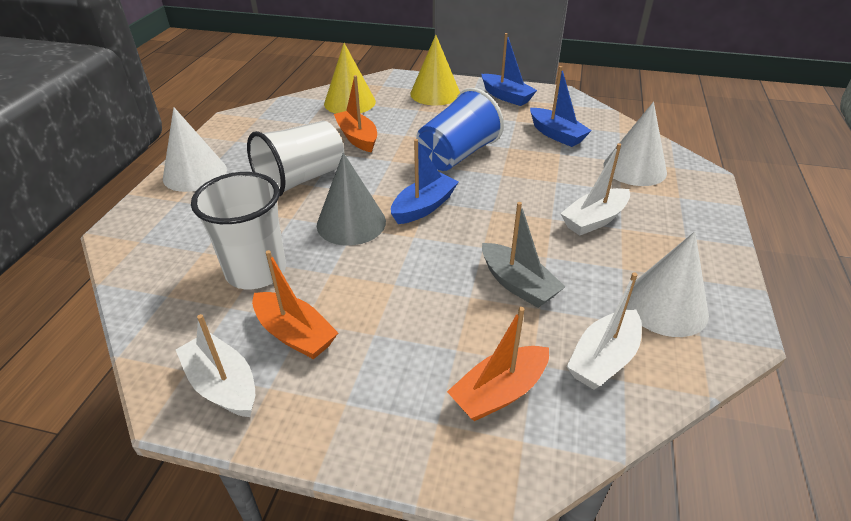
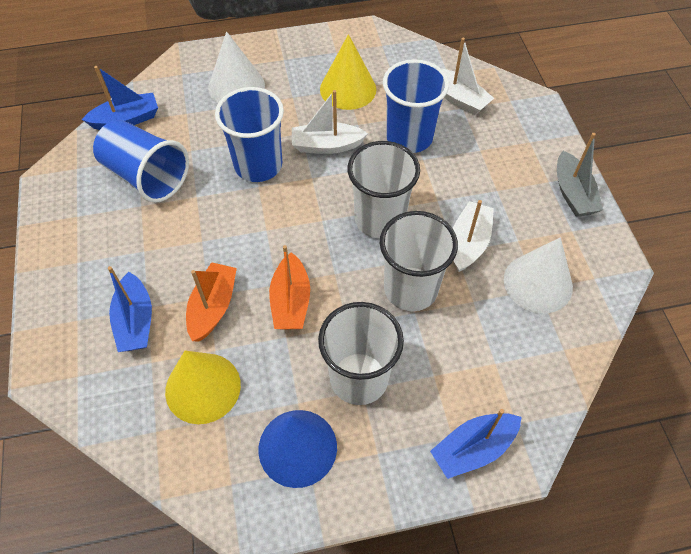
blue cone: 0 -> 1
blue cup: 1 -> 3
grey cone: 1 -> 0
orange boat: 3 -> 2
white cone: 3 -> 2
white cup: 2 -> 3

